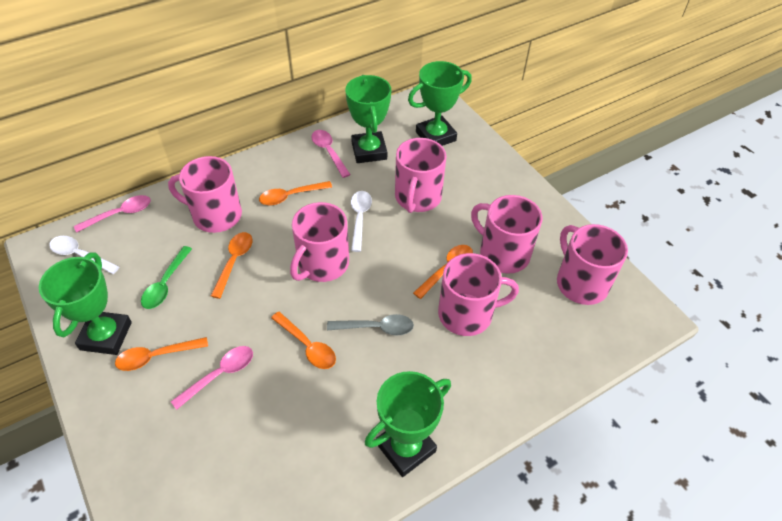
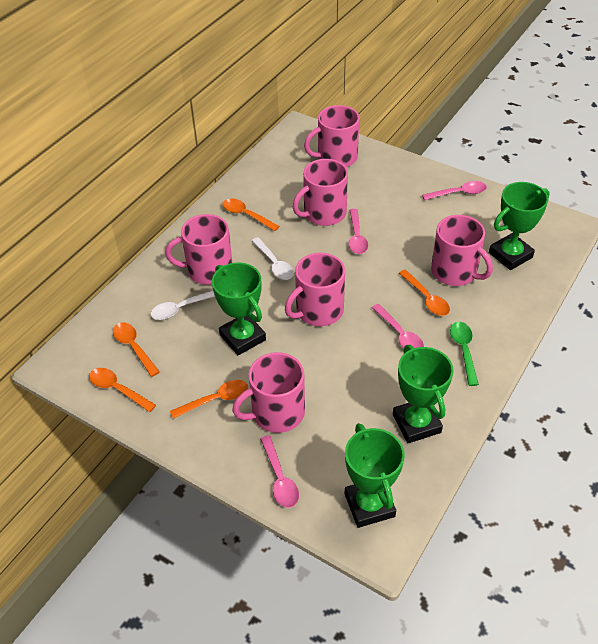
grey spoon: 1 -> 0
pink spoon: 3 -> 4

